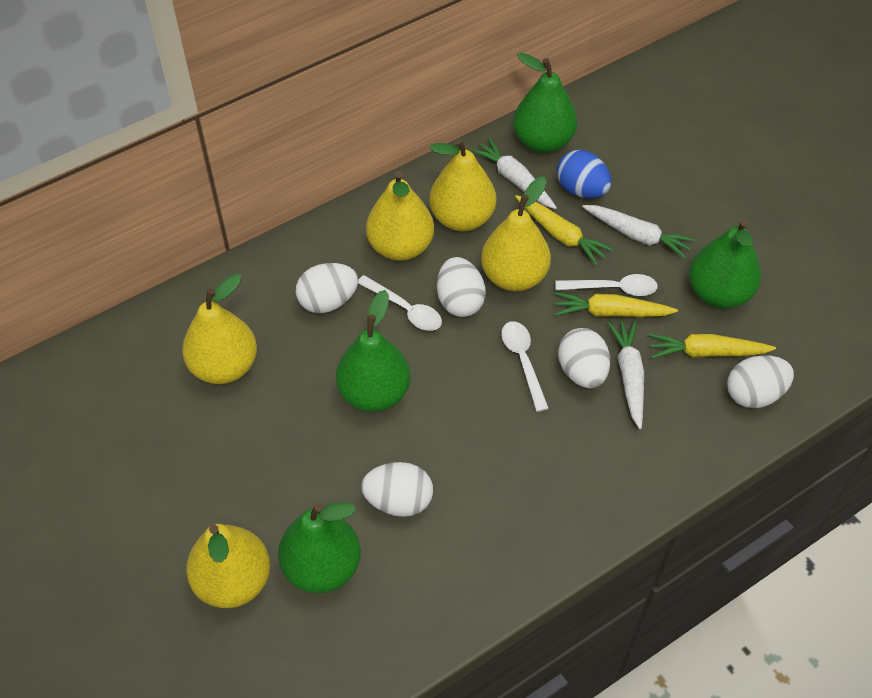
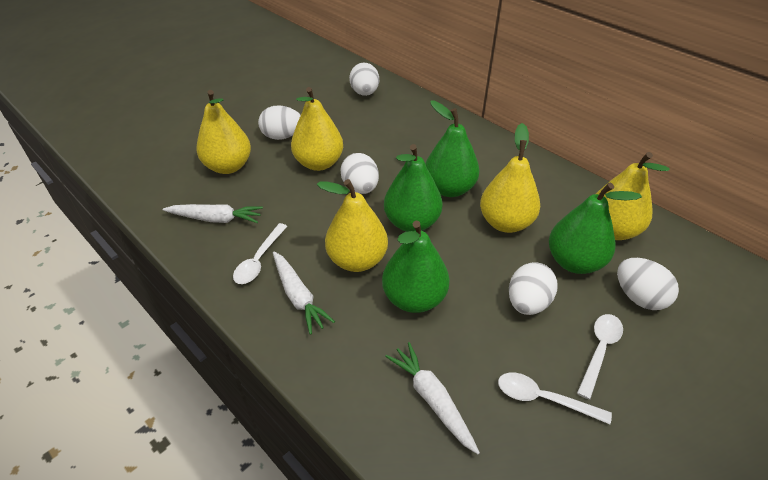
blue egg: 1 -> 0
yellow carrot: 3 -> 0

